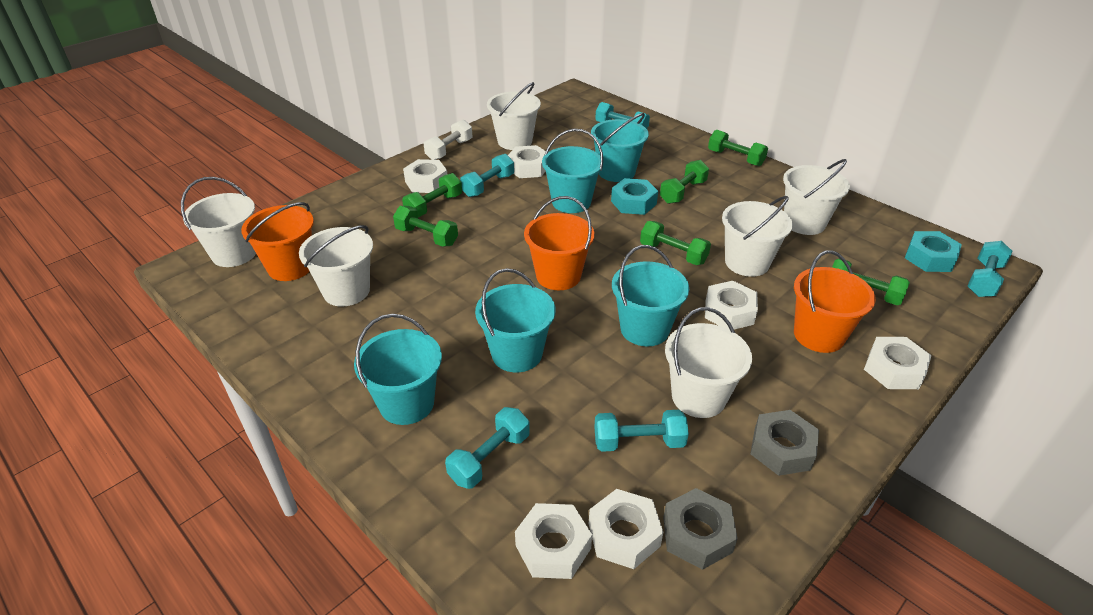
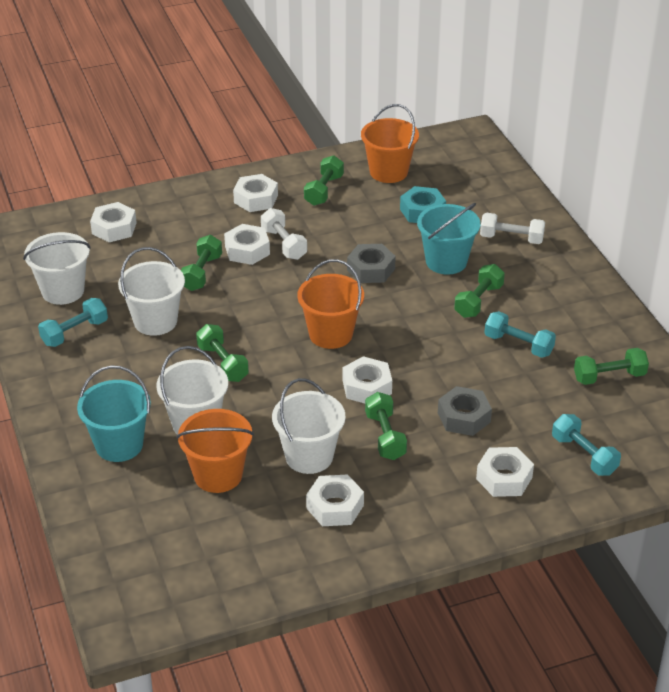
turquoise bucket: 5 -> 2
turquoise dumbbell: 5 -> 3
turquoise nut: 2 -> 1
white bucket: 6 -> 4
white dumbbell: 1 -> 2

